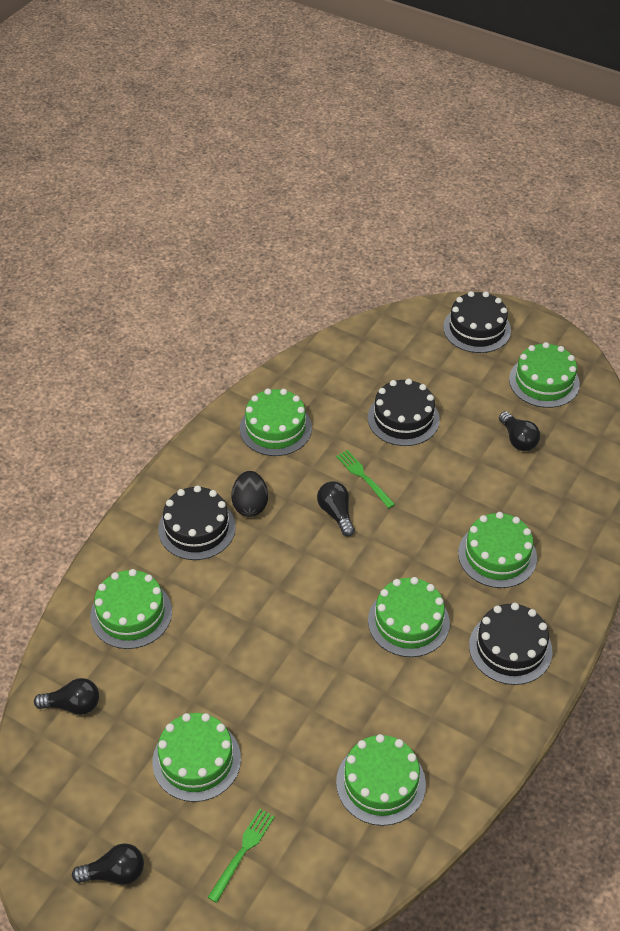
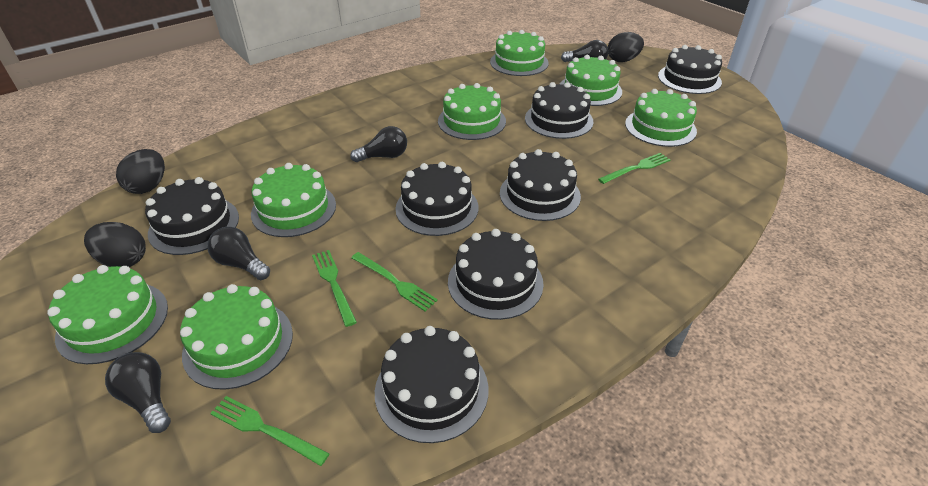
black cake: 4 -> 7
black egg: 1 -> 3
green fork: 2 -> 4

